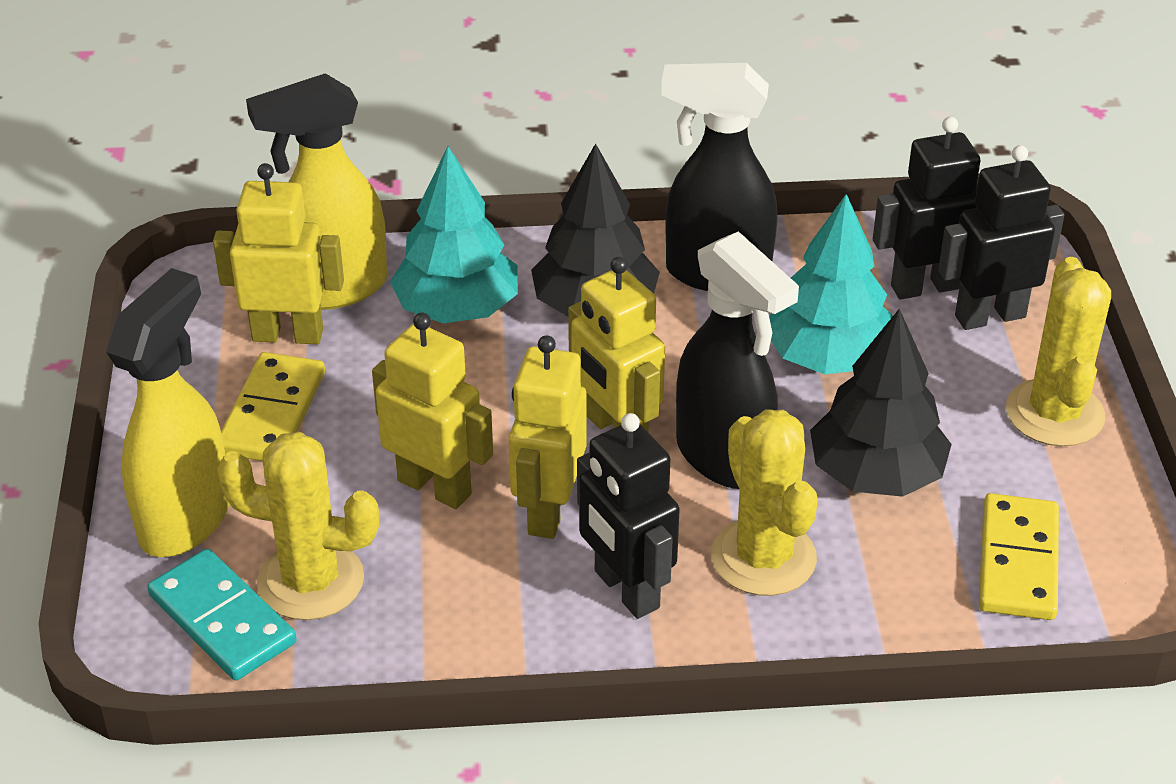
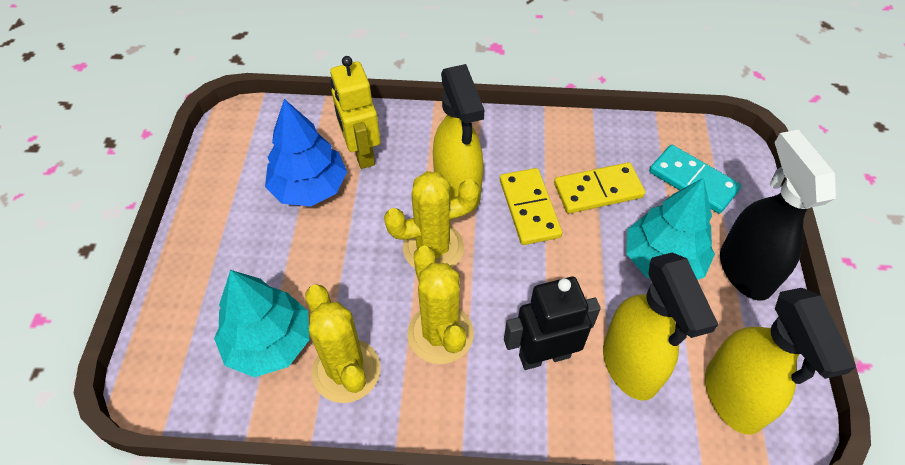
black robot: 3 -> 1
black spray bottle: 2 -> 1
black tree: 2 -> 0
blue tree: 0 -> 1
yellow robot: 4 -> 1
yellow spray bottle: 2 -> 3

